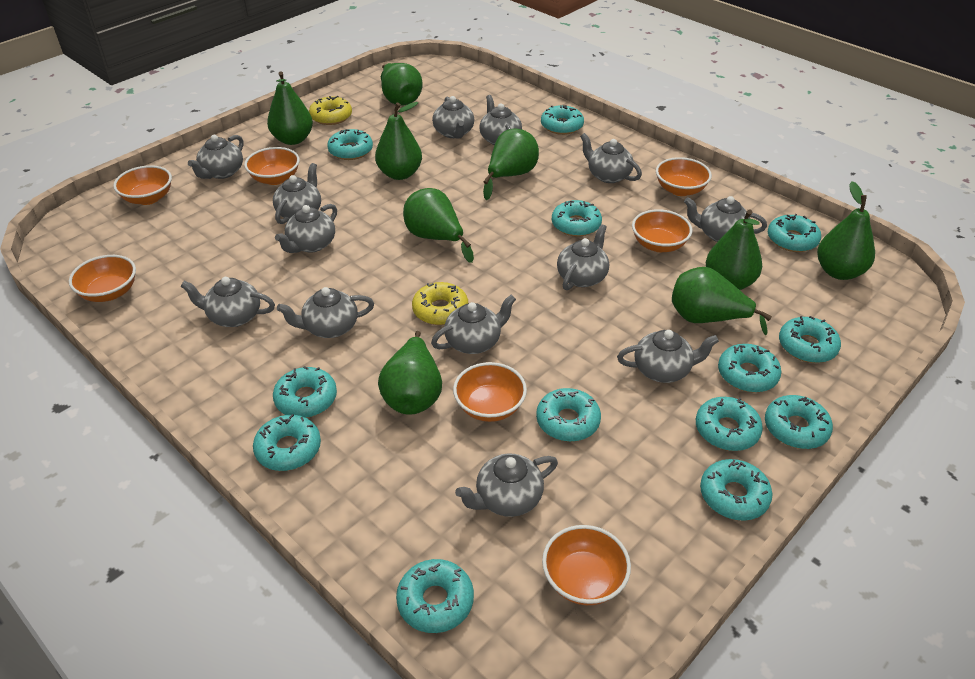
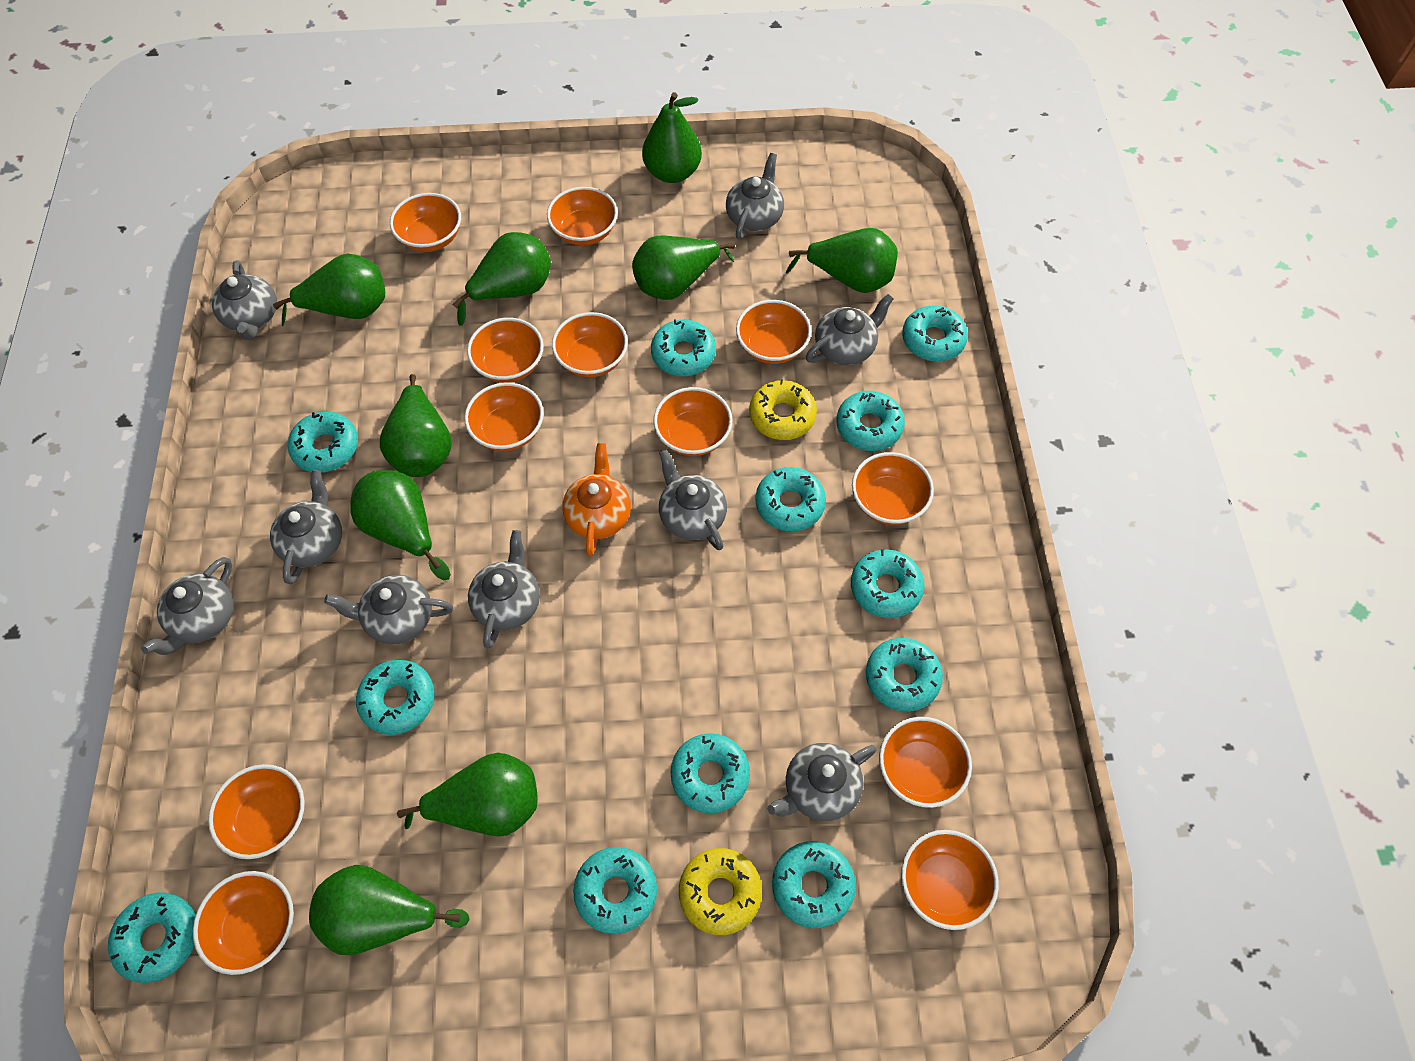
grey teapot: 13 -> 9
orange bowl: 7 -> 12
orange teapot: 0 -> 1
turquoise donut: 13 -> 12

